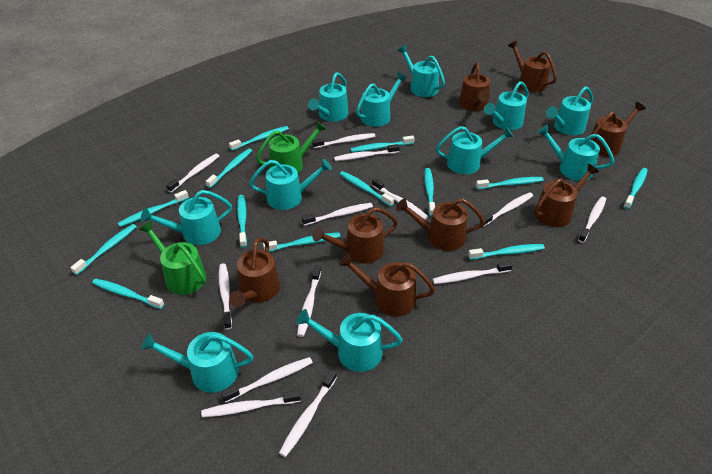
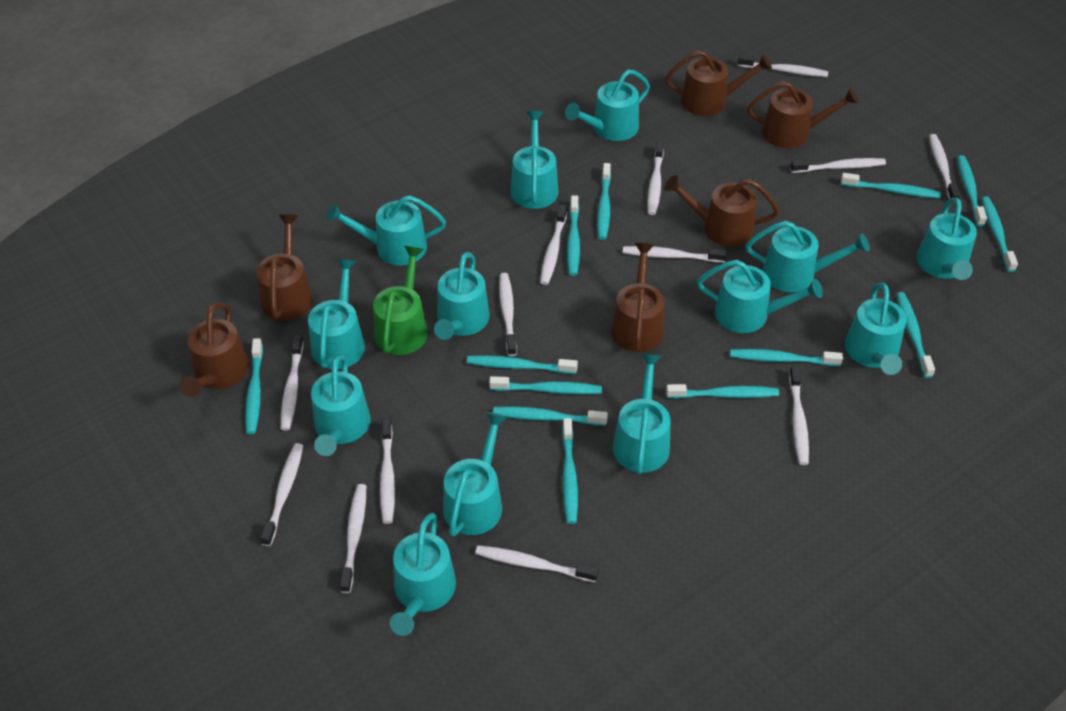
brown watering can: 8 -> 6
green watering can: 2 -> 1
turquoise watering can: 11 -> 13

